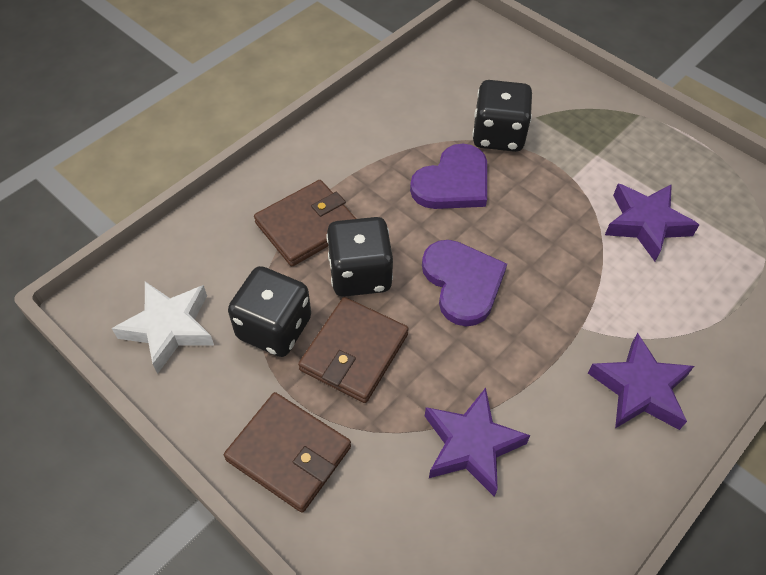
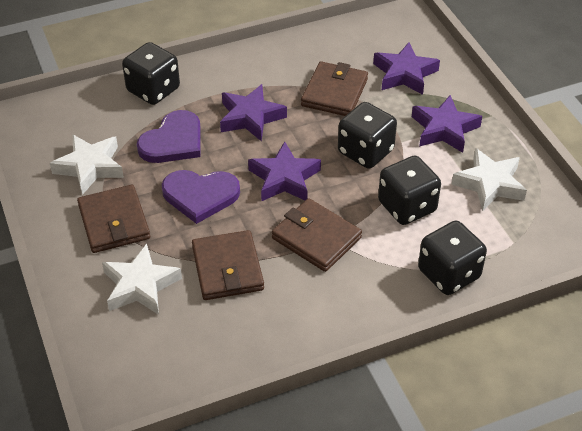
black dice: 3 -> 4
brown wallet: 3 -> 4
purple star: 3 -> 4
white star: 1 -> 3

